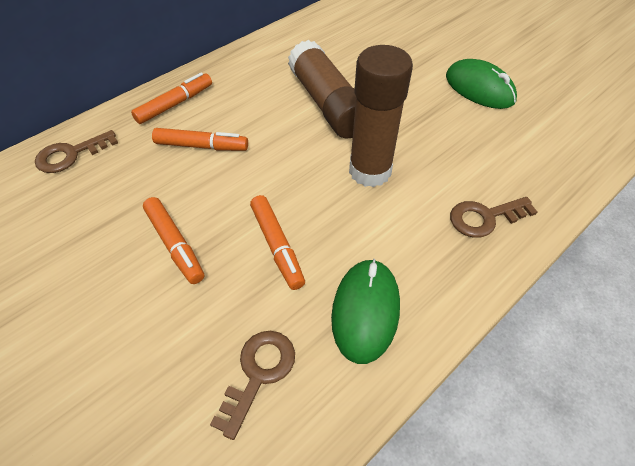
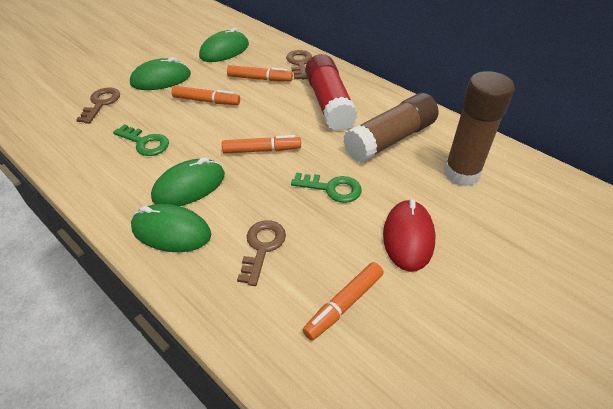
green key: 0 -> 2
green mouse: 2 -> 4
red glue stick: 0 -> 1
red mouse: 0 -> 1

